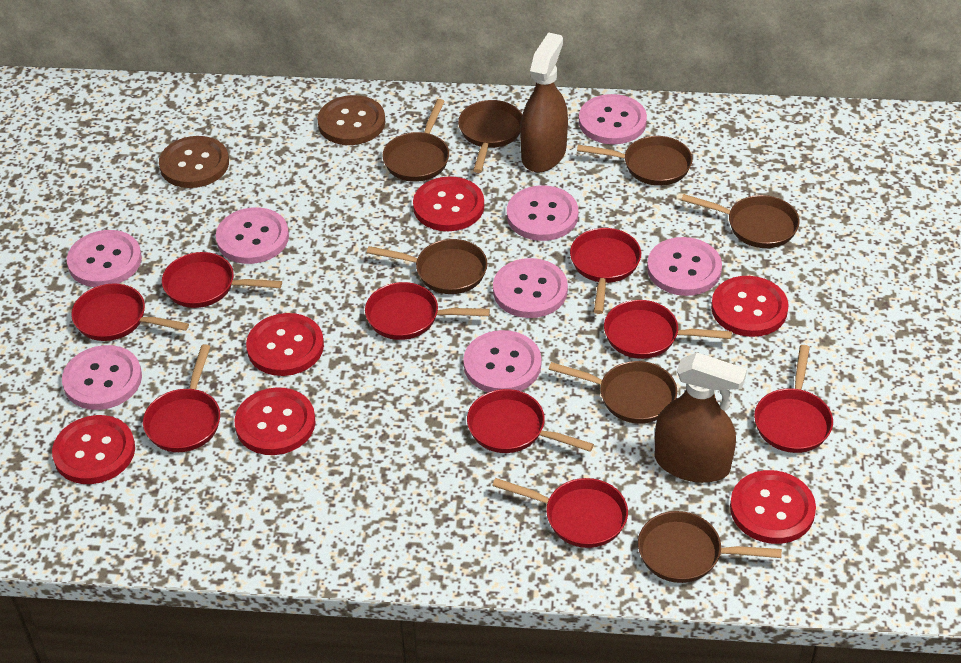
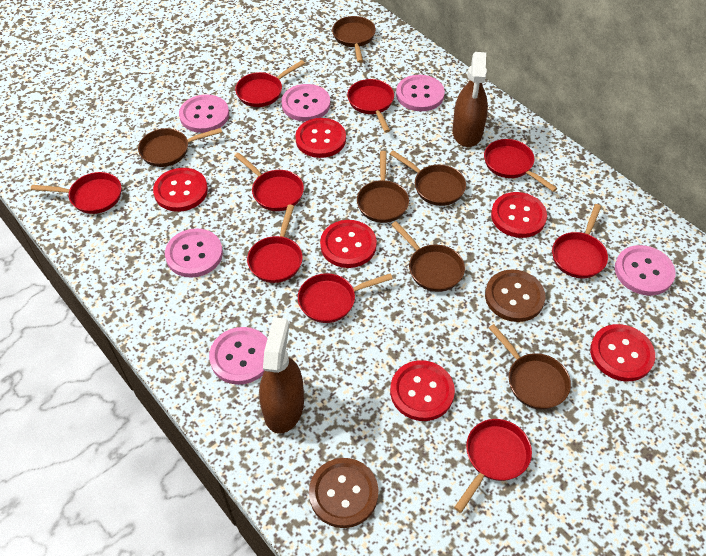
brown pan: 7 -> 6
pink button: 8 -> 6

